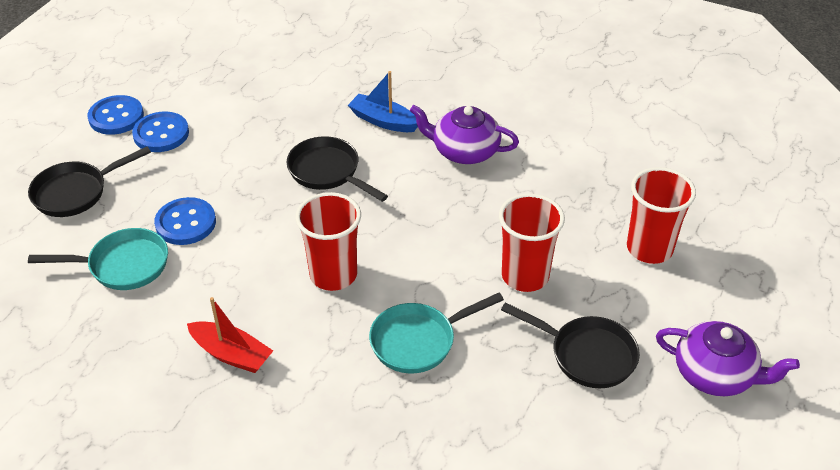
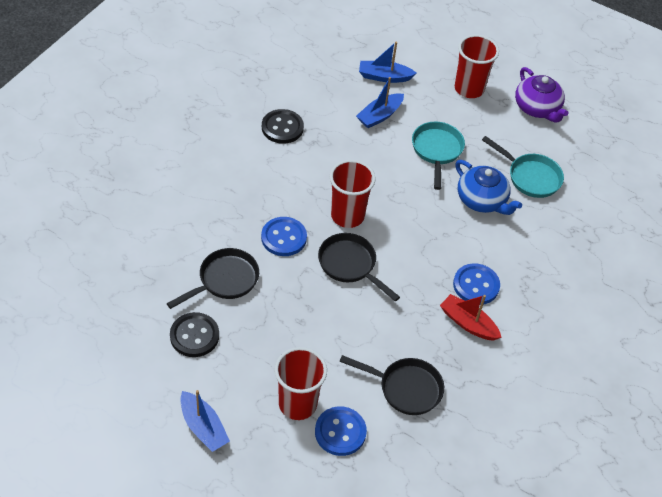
black button: 0 -> 2
blue boat: 1 -> 3
blue teapot: 0 -> 1
purple teapot: 2 -> 1

